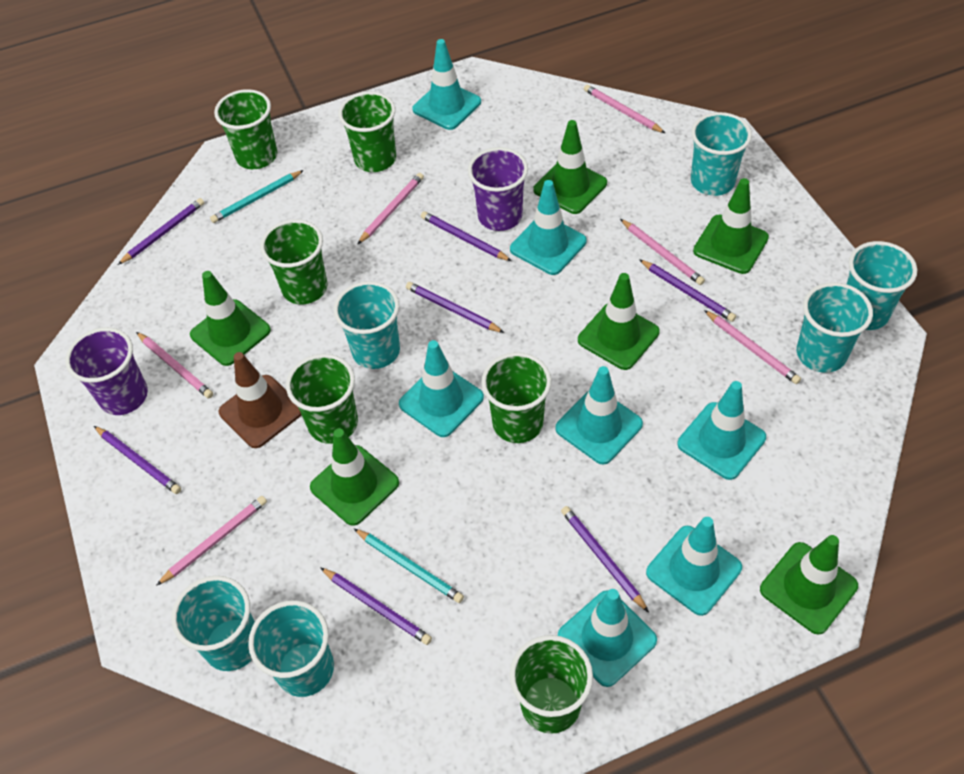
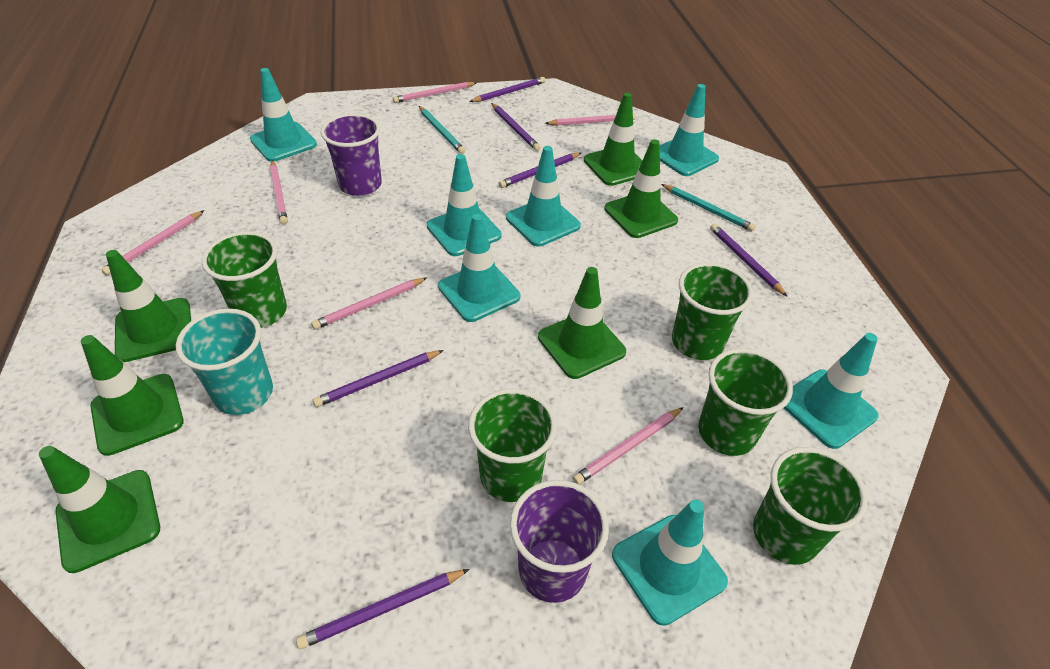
brown traffic cone: 1 -> 0
green cup: 6 -> 5
purple pencil: 7 -> 6
turquoise cup: 6 -> 1

